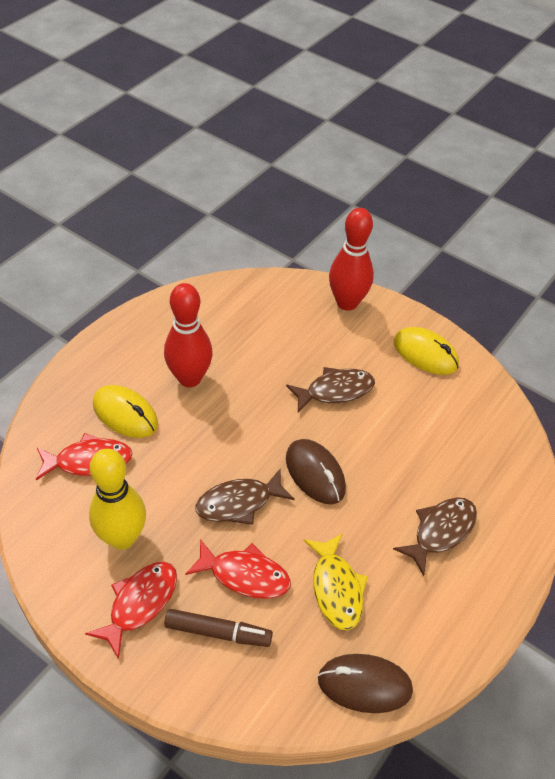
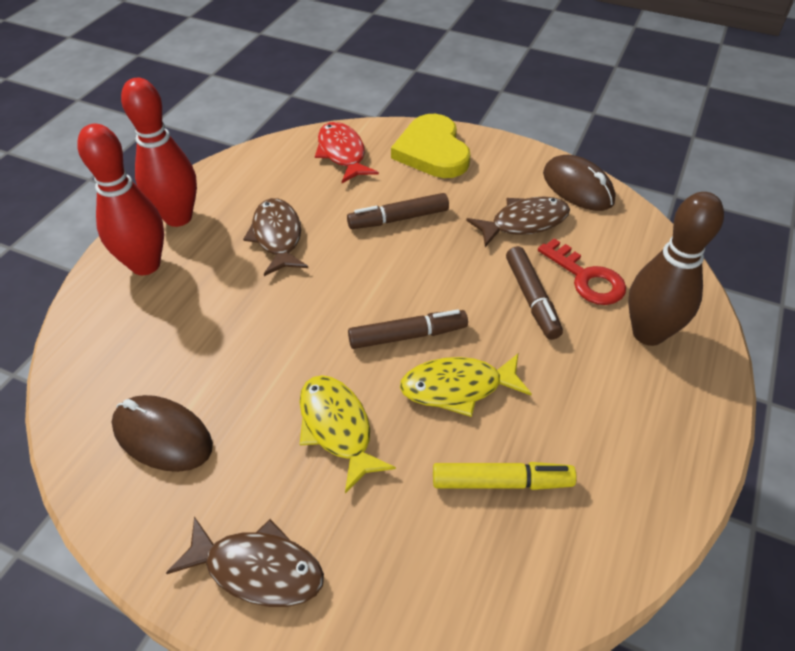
brown bowling pin: 0 -> 1
brown marker: 1 -> 3
red fish: 3 -> 1
red key: 0 -> 1
yellow bowling pin: 1 -> 0
yellow fish: 1 -> 2
yellow heart: 0 -> 1
yellow marker: 0 -> 1
yellow mouse: 2 -> 0

